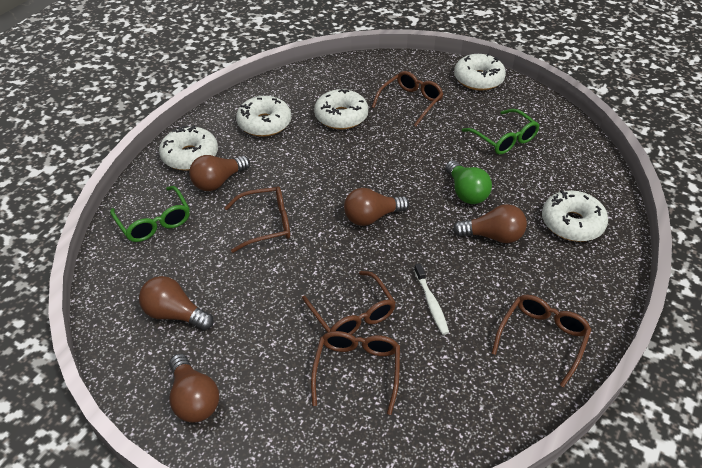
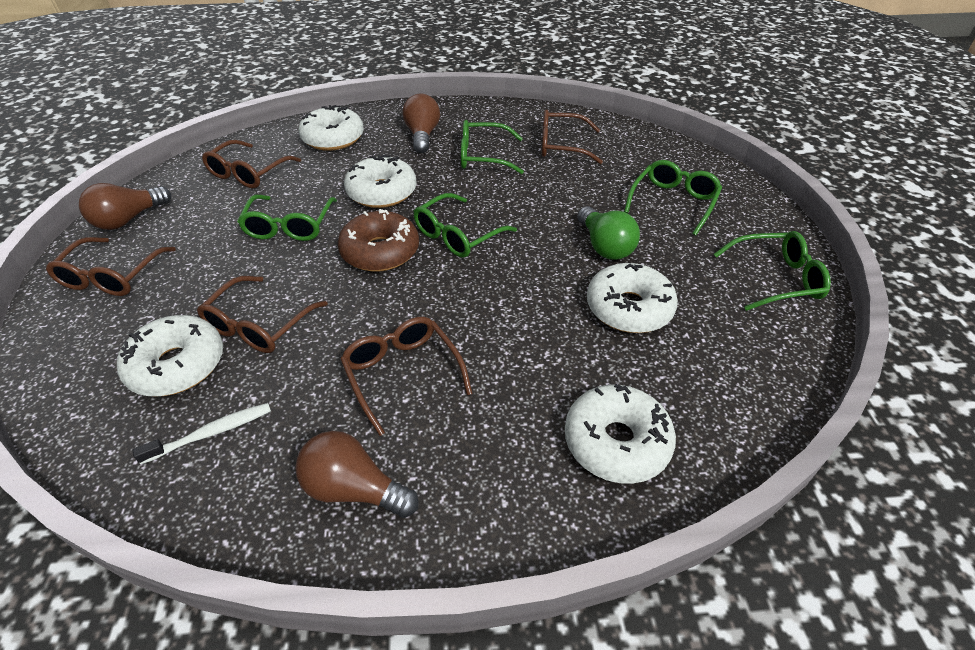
brown donut: 0 -> 1
brown light bulb: 5 -> 3
green glasses: 2 -> 5

